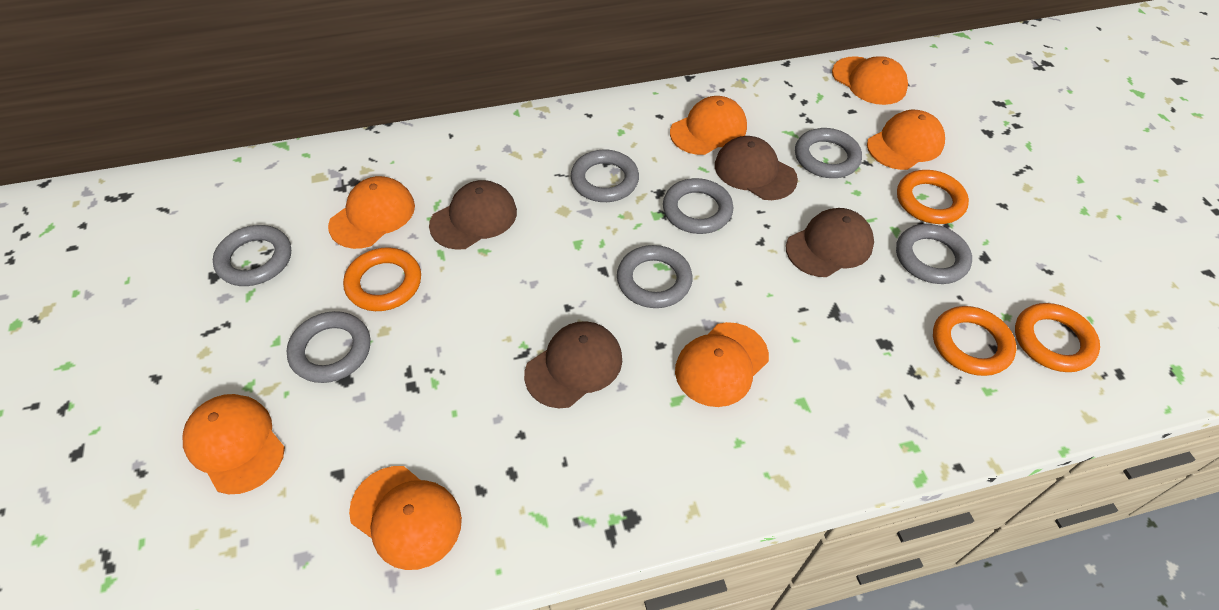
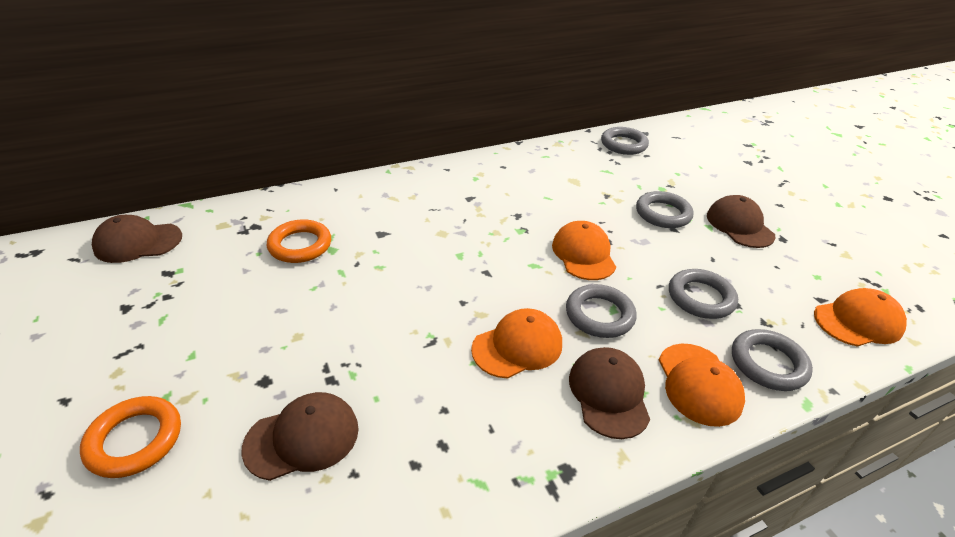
grey ring: 7 -> 5
orange cap: 7 -> 4
orange ring: 4 -> 2

